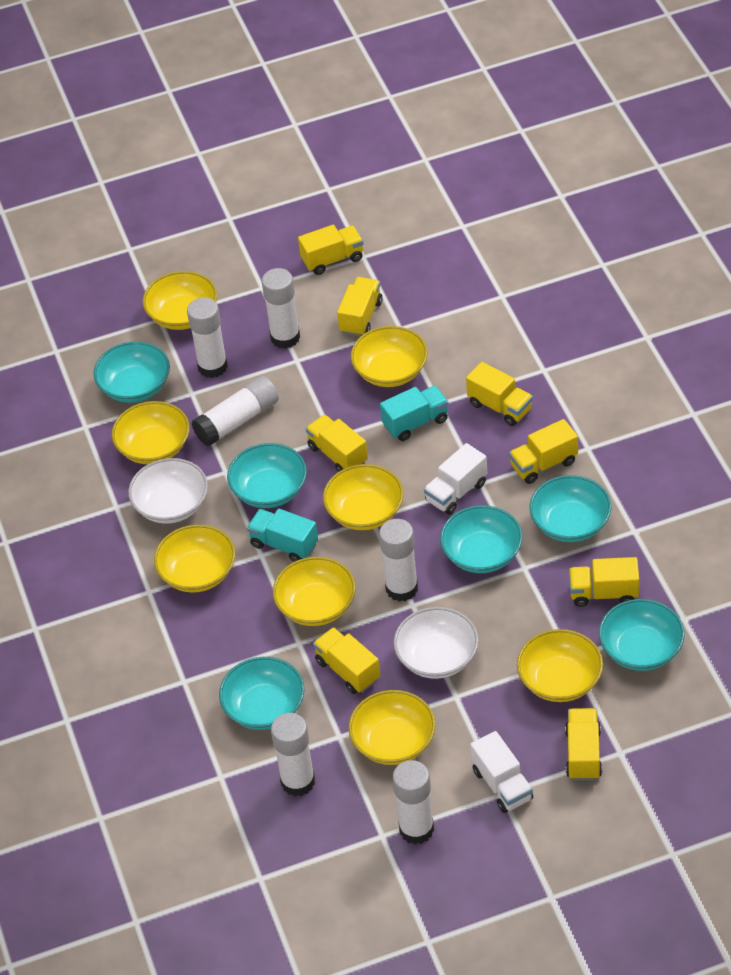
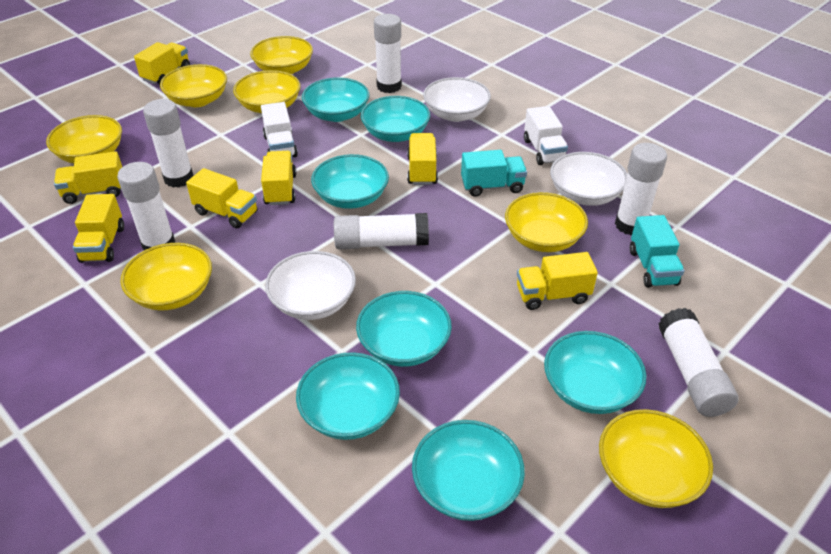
turquoise bowl: 6 -> 7
white bowl: 2 -> 3
yellow bowl: 8 -> 7
yellow truck: 8 -> 7

